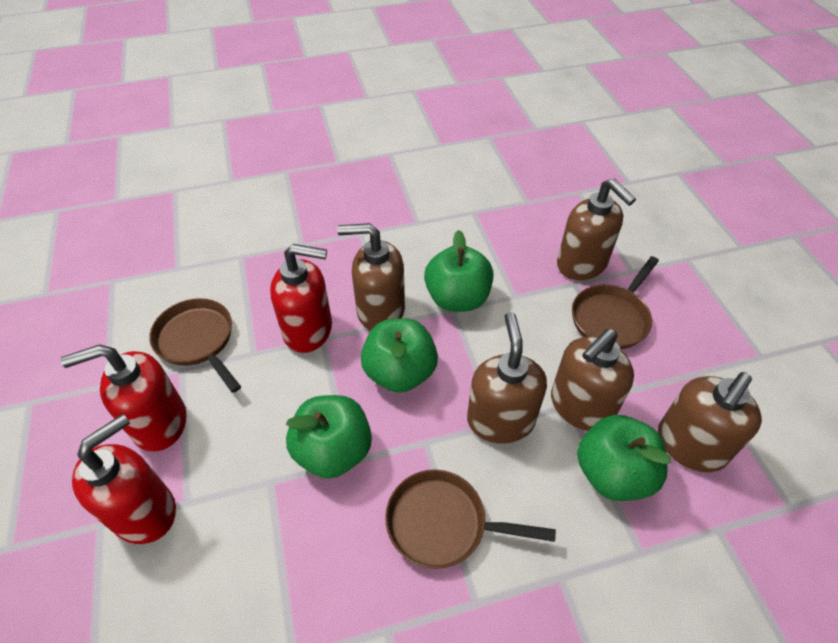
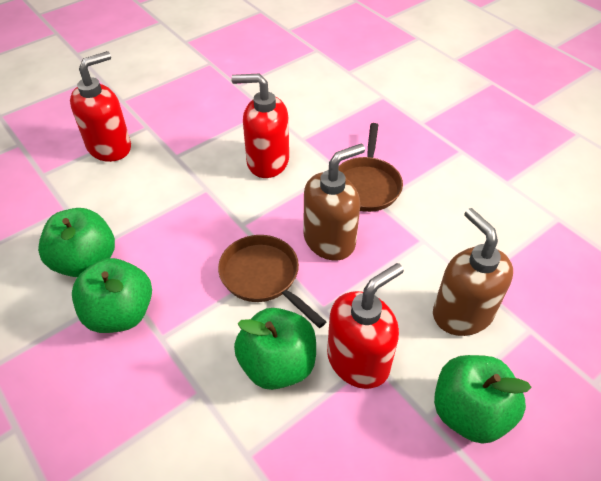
brown pan: 3 -> 2
brown soap dispenser: 5 -> 2

